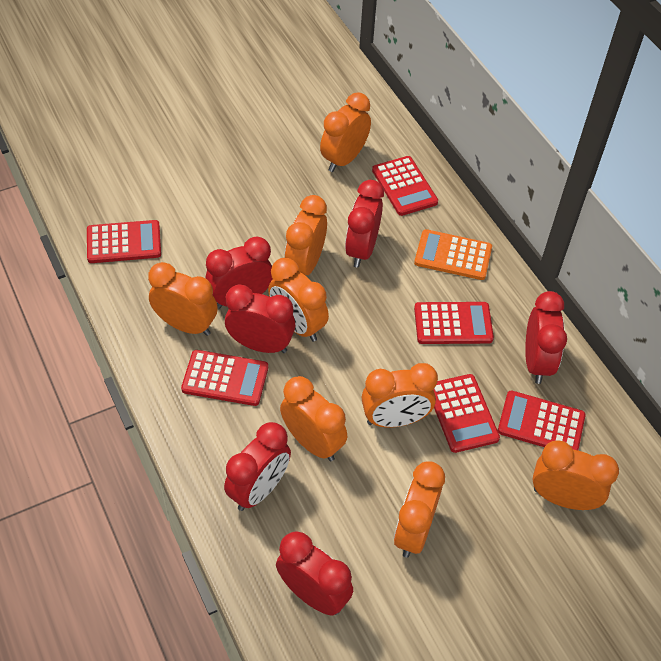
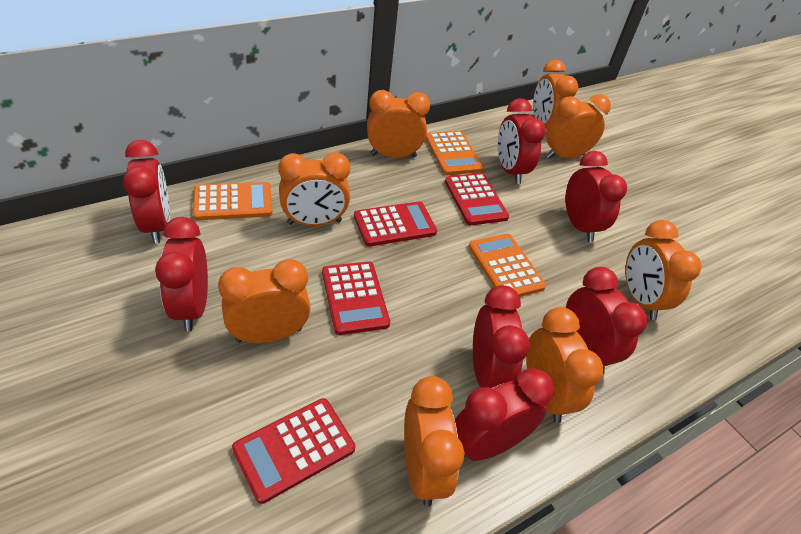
orange calculator: 1 -> 3
red calculator: 6 -> 4
red clock: 6 -> 7

